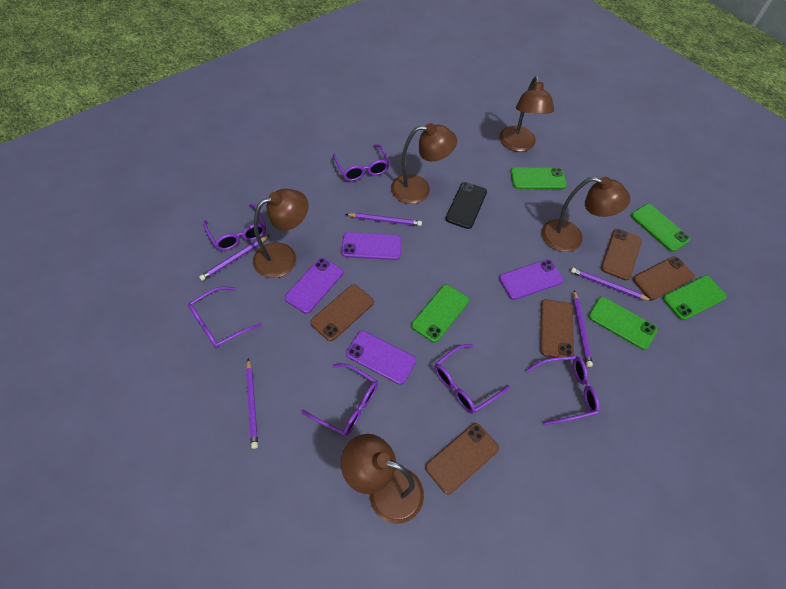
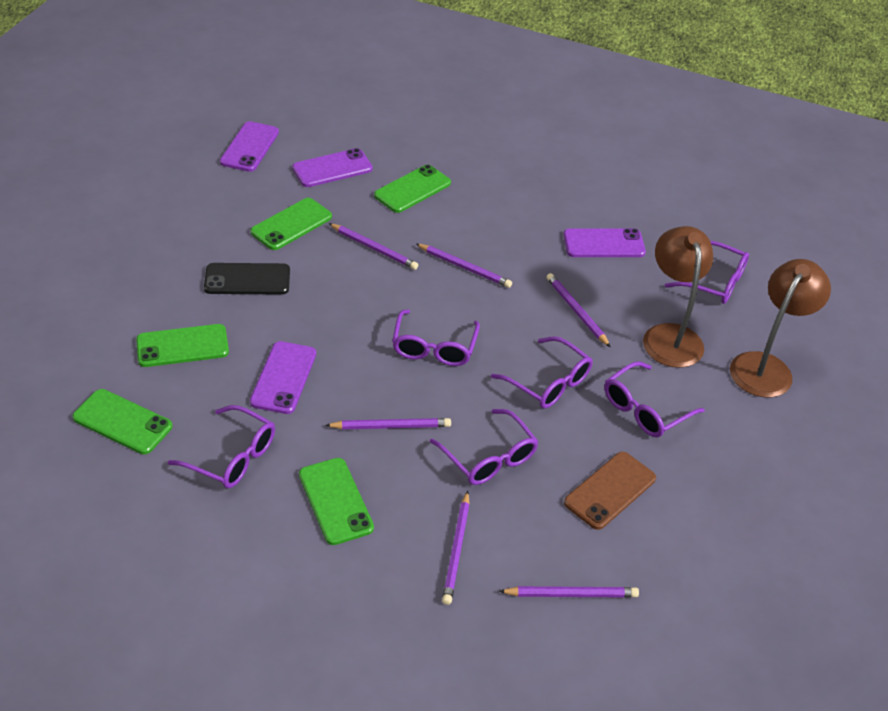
brown lamp: 5 -> 2
brown phone: 5 -> 1
purple pencil: 5 -> 6

